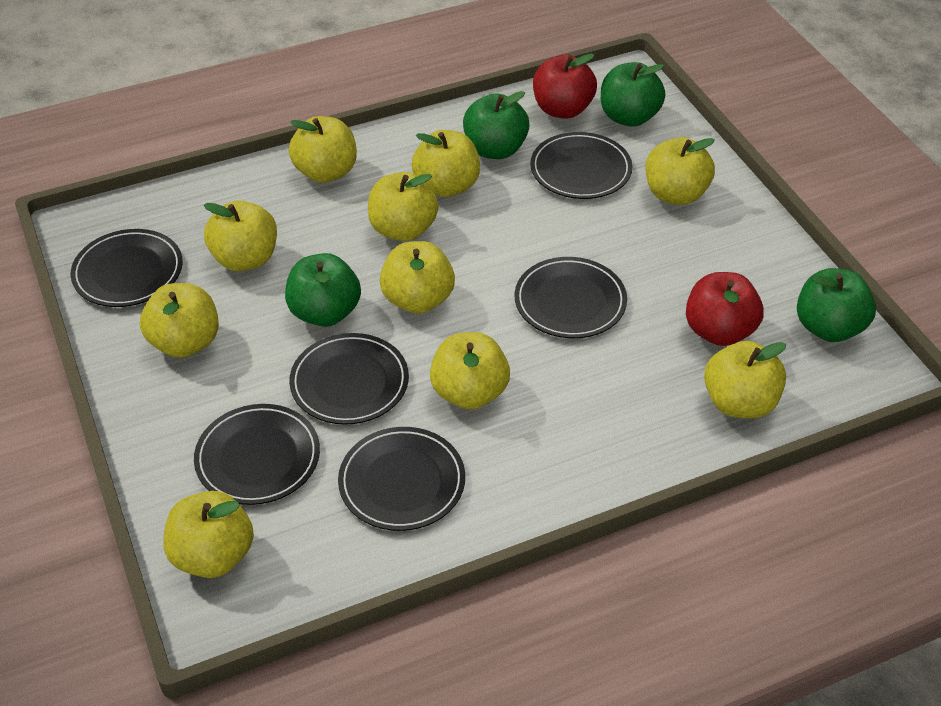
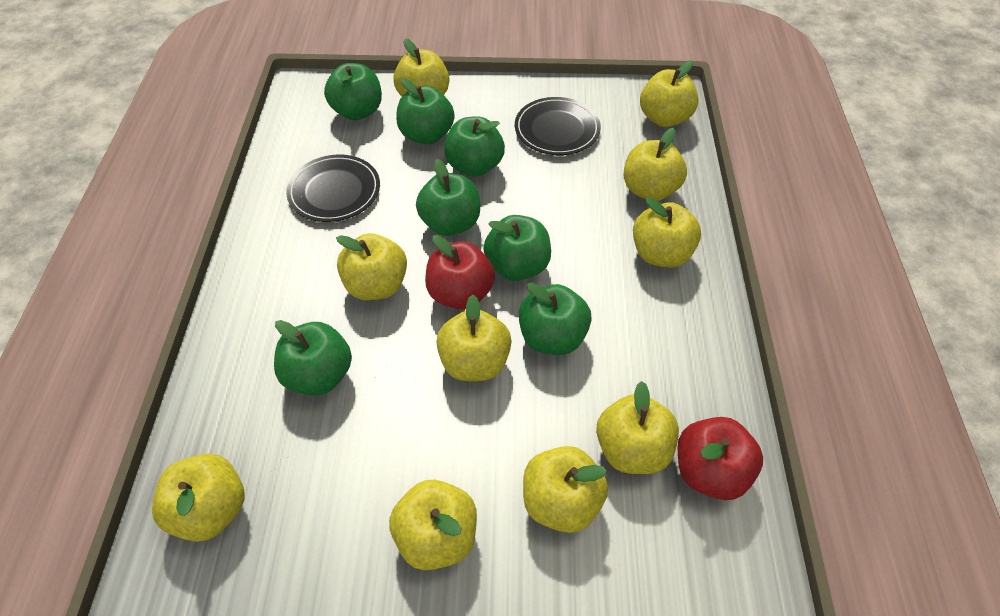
black plate: 6 -> 2
green apple: 4 -> 7

